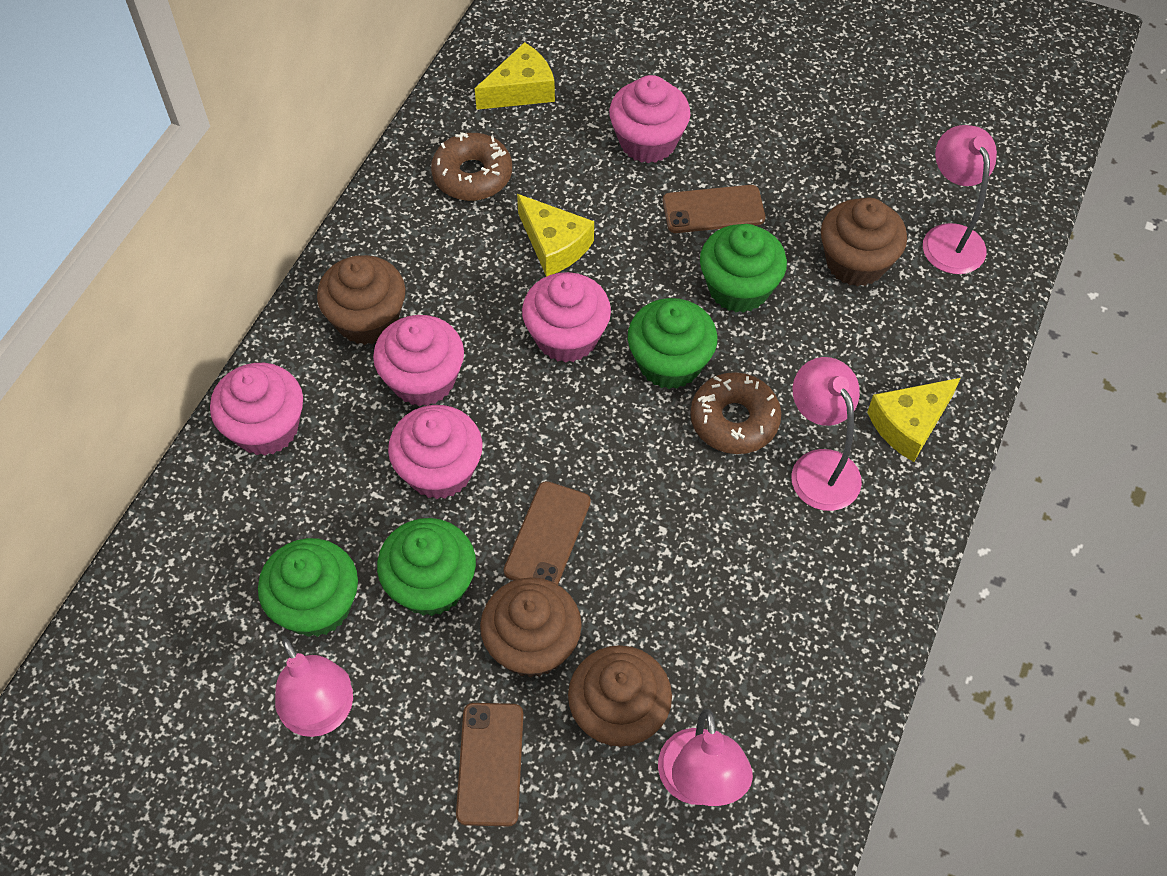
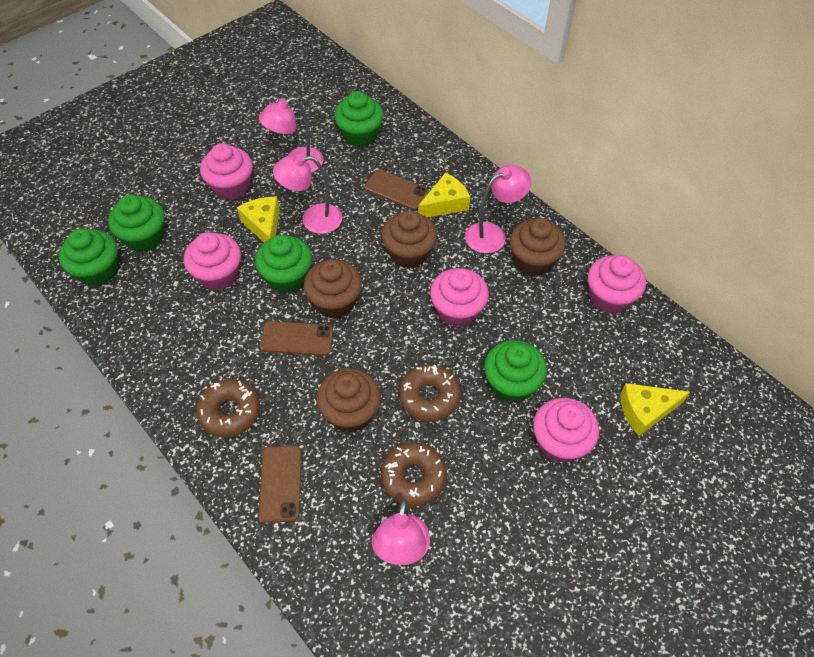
brown donut: 2 -> 3
green cupcake: 4 -> 5

